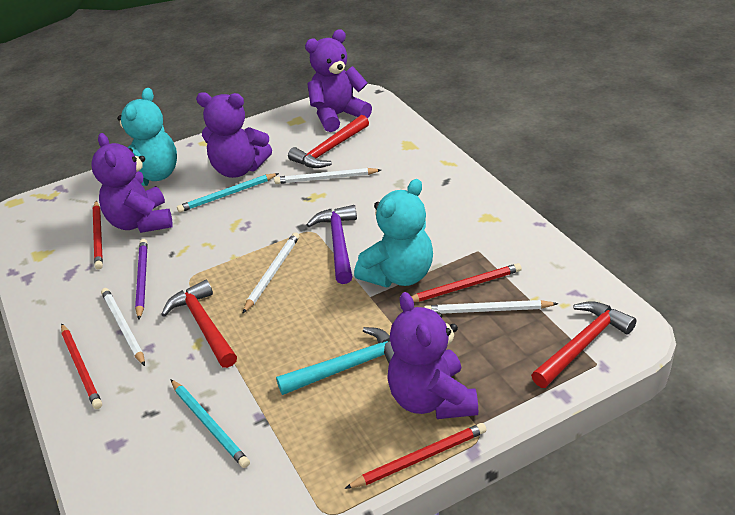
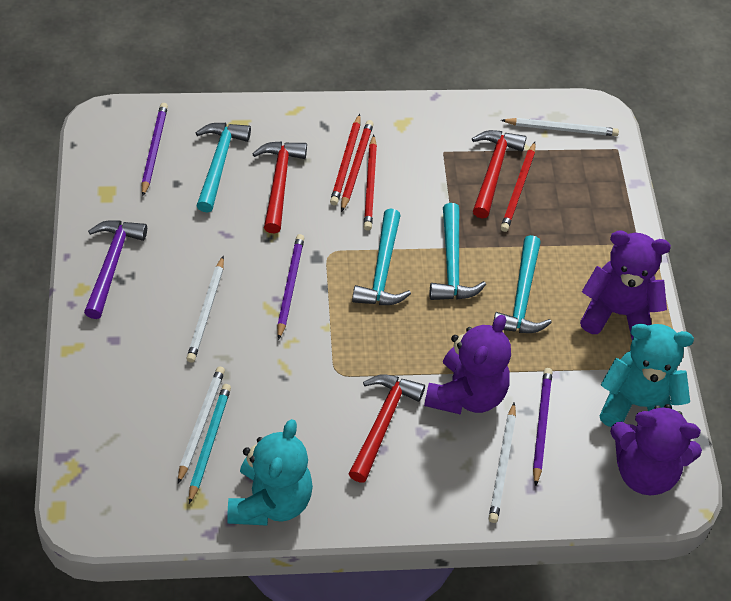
purple pencil: 1 -> 3
purple teddy bear: 4 -> 3
turquoise hammer: 1 -> 4
turquoise pencil: 2 -> 1

